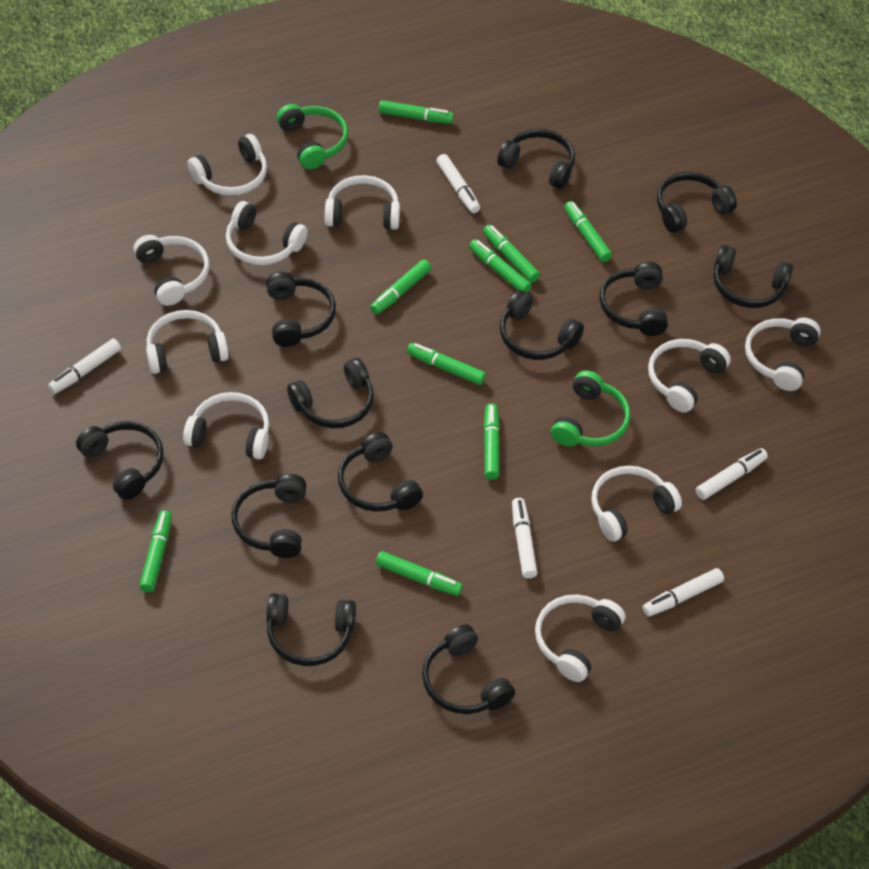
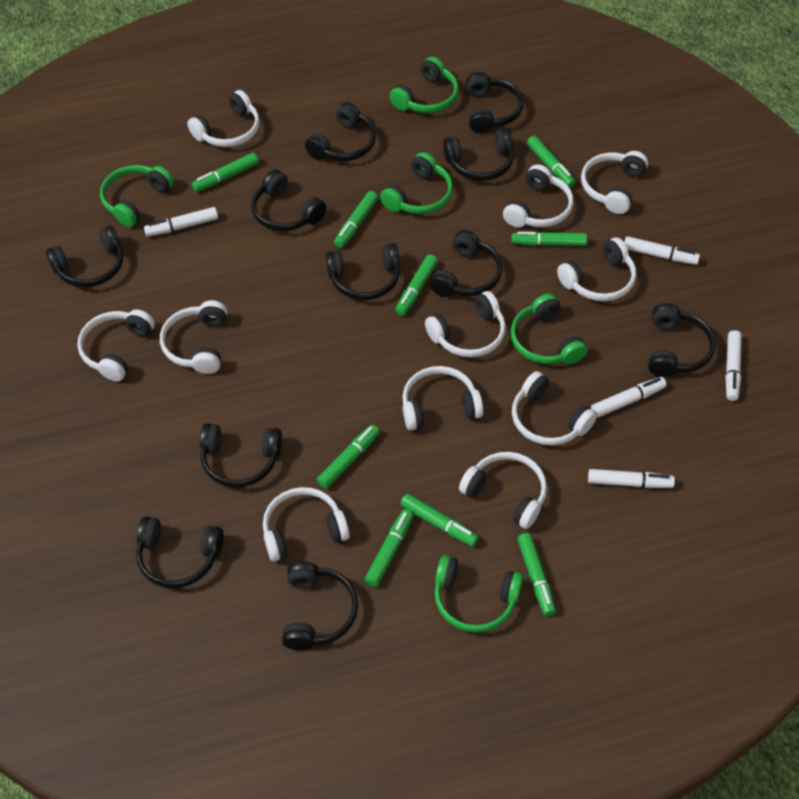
black headphones: 12 -> 11
green headphones: 2 -> 5
white headphones: 10 -> 11

